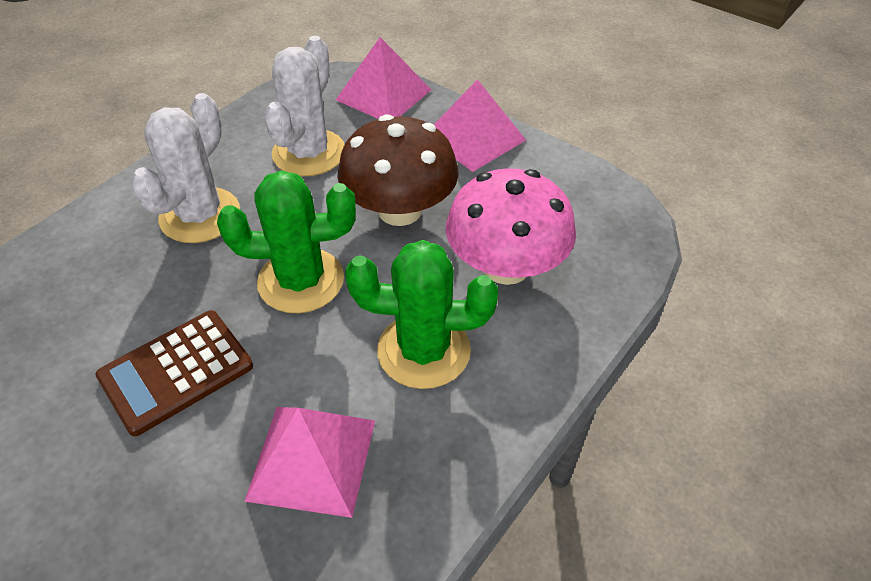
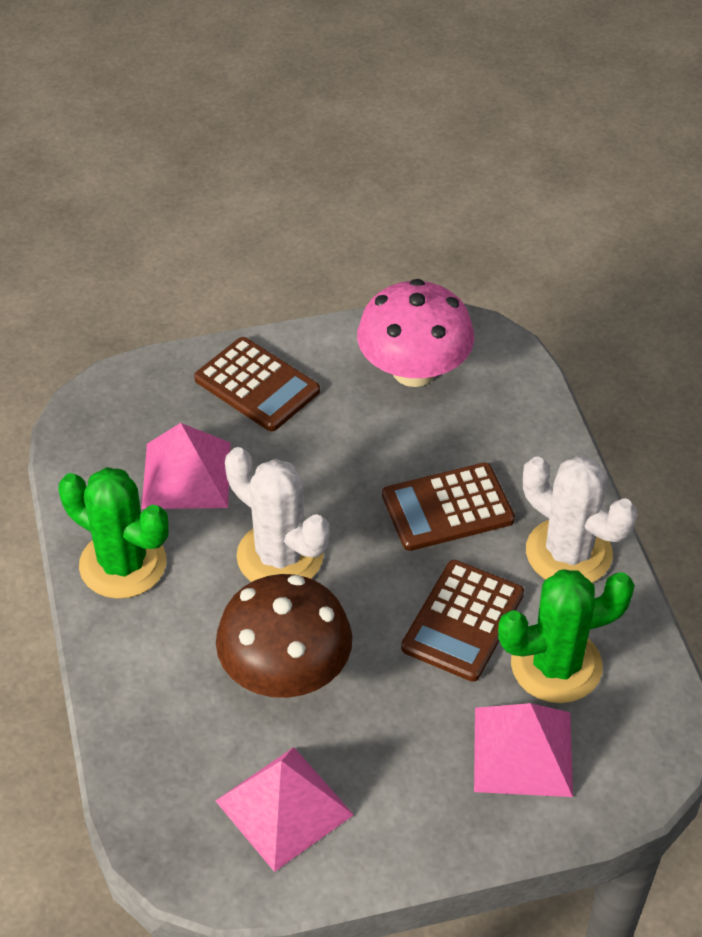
brown calculator: 1 -> 3

